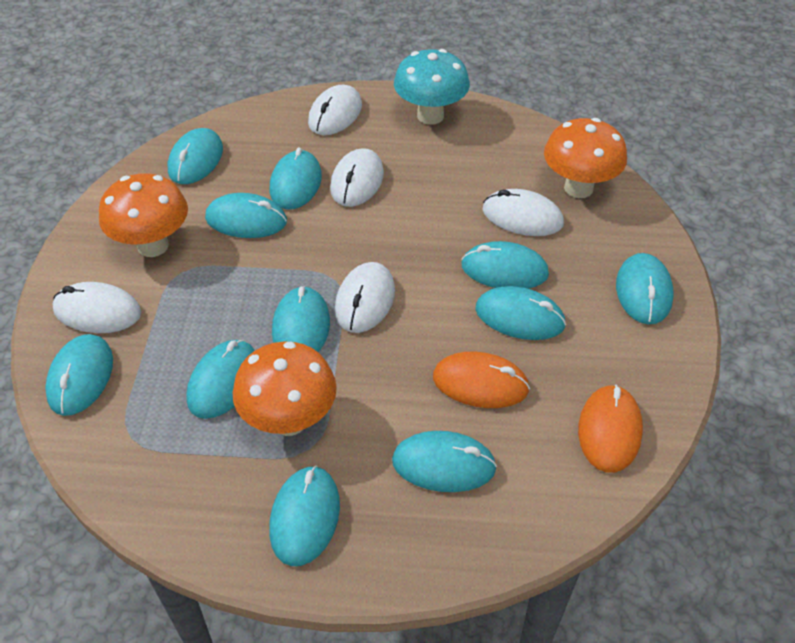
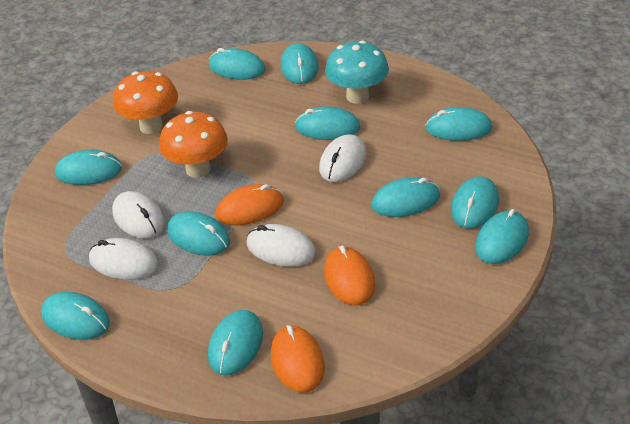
orange mouse: 2 -> 3
orange mushroom: 3 -> 2
white mouse: 5 -> 4

